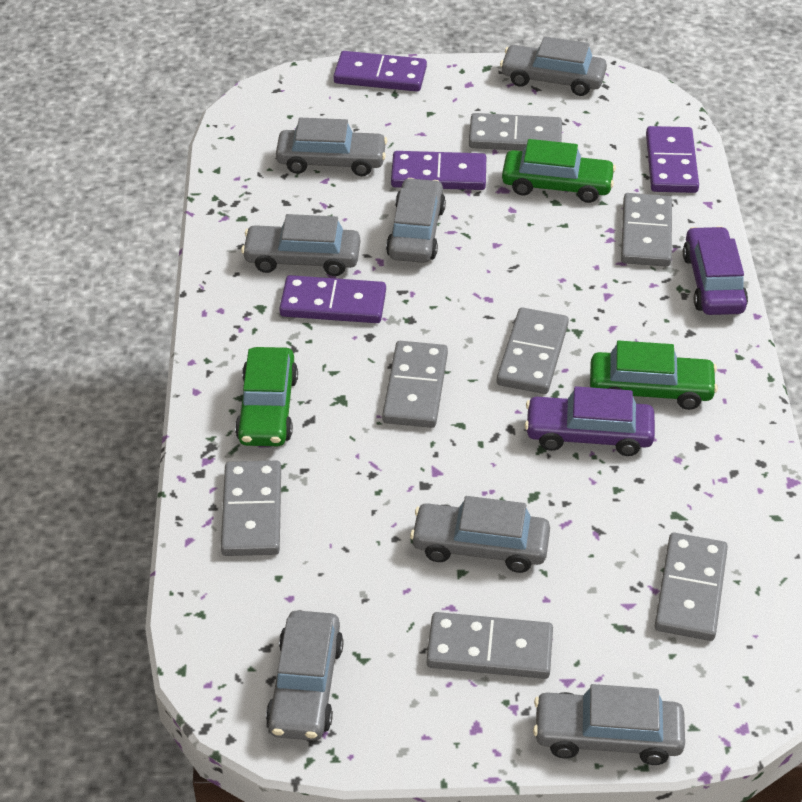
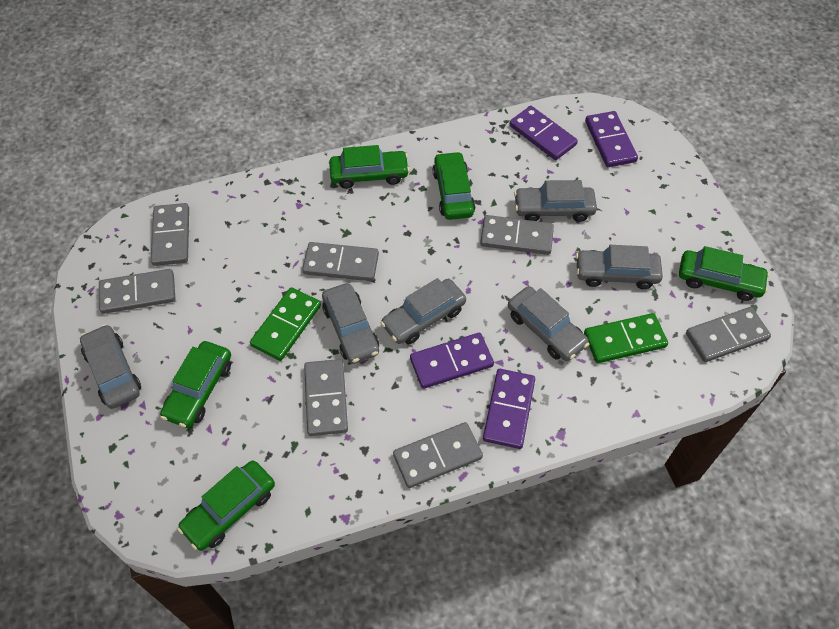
green car: 3 -> 5
green domino: 0 -> 2
grey car: 7 -> 6
purple car: 2 -> 0

